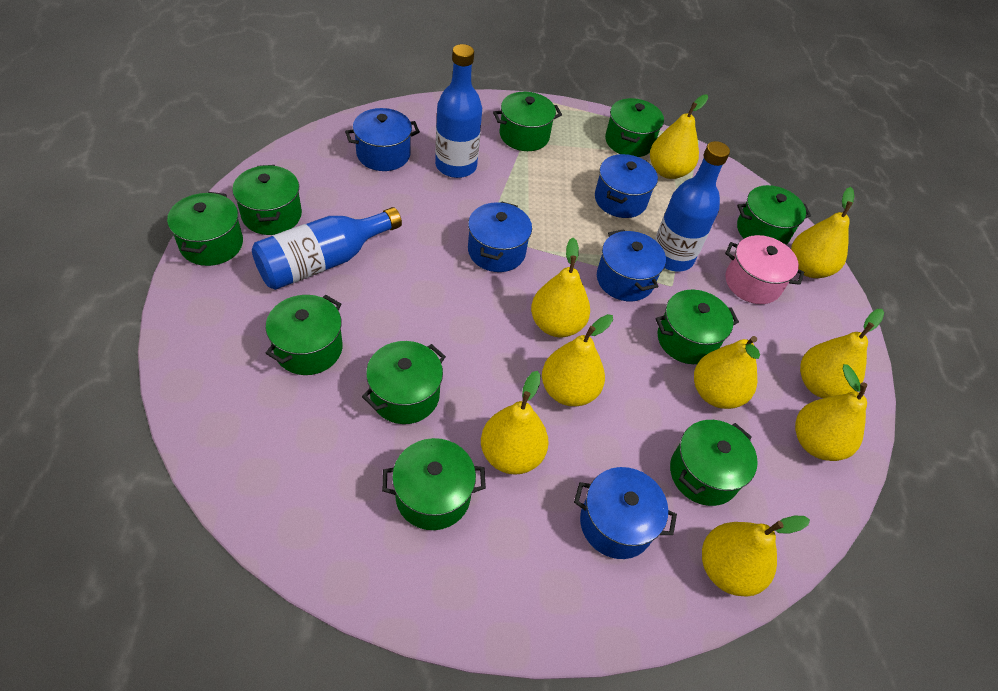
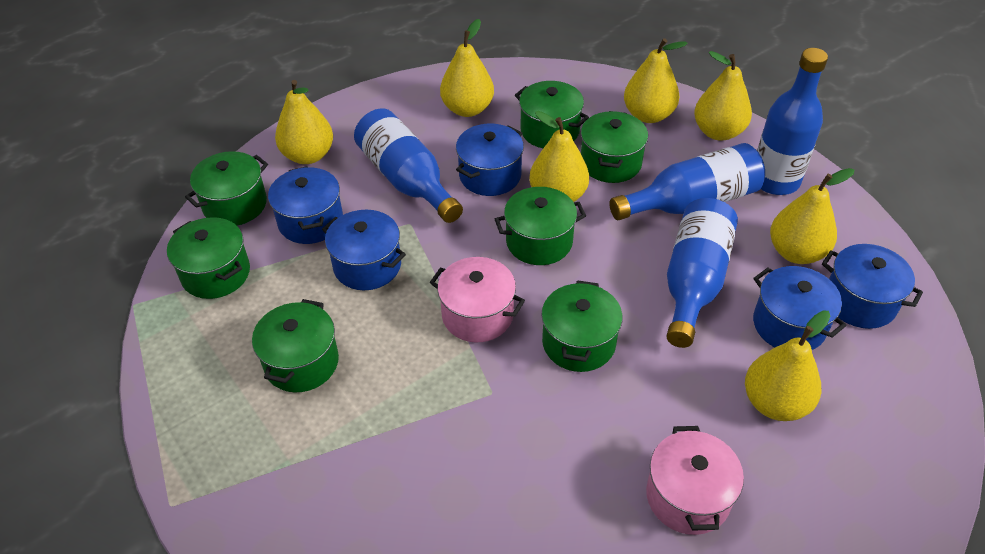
blue bottle: 3 -> 4
green pot: 10 -> 7
pink pot: 1 -> 2
yellow pear: 9 -> 7

